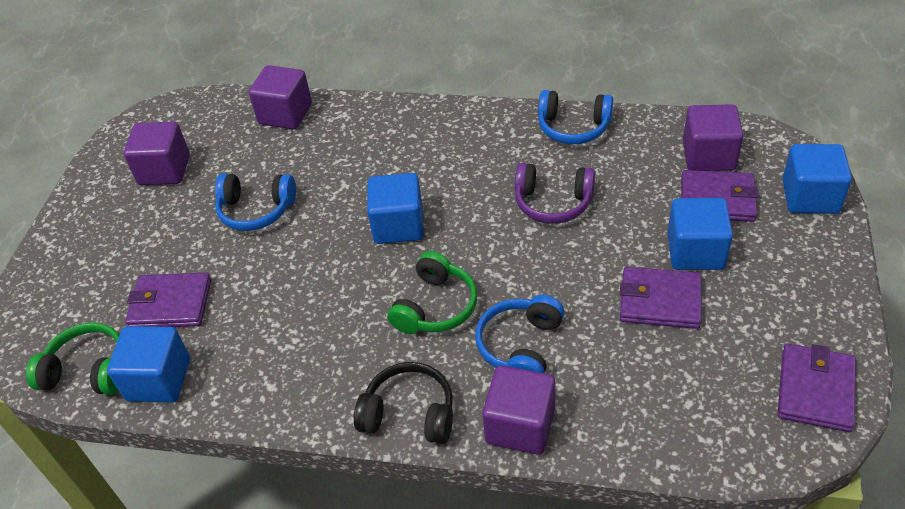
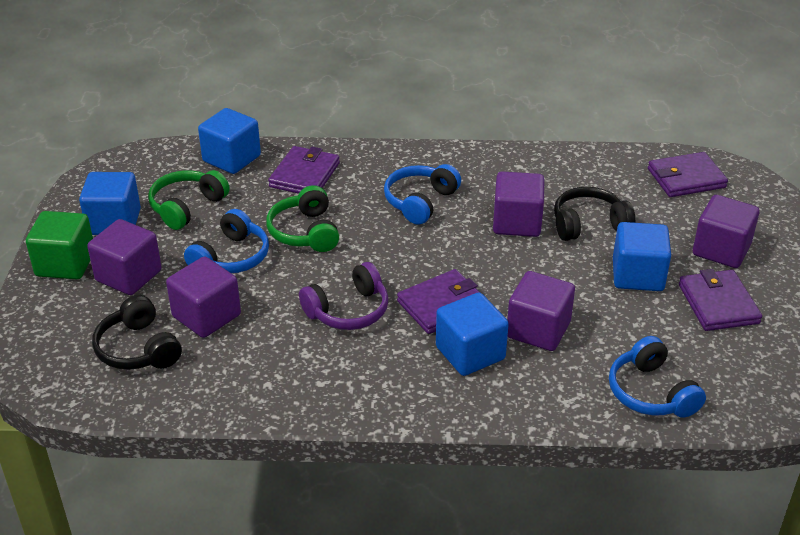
black headphones: 1 -> 2
green cube: 0 -> 1
purple cube: 4 -> 5

